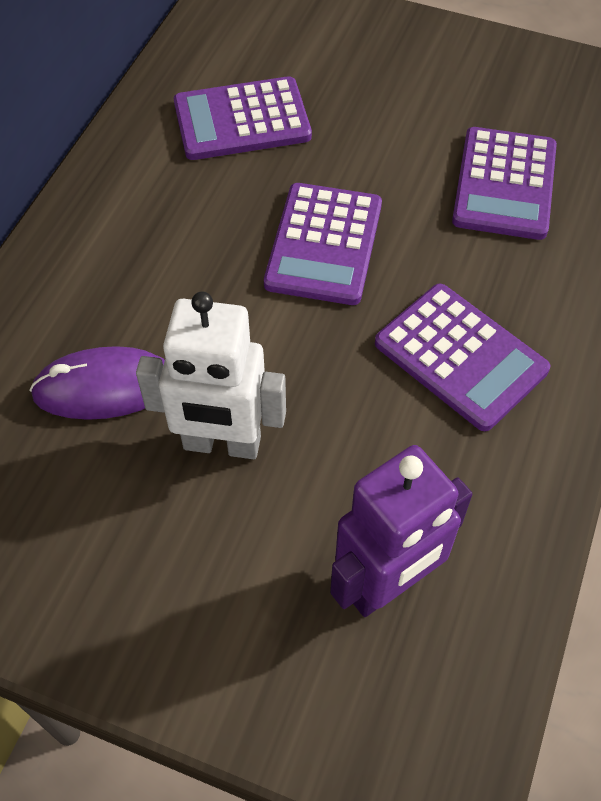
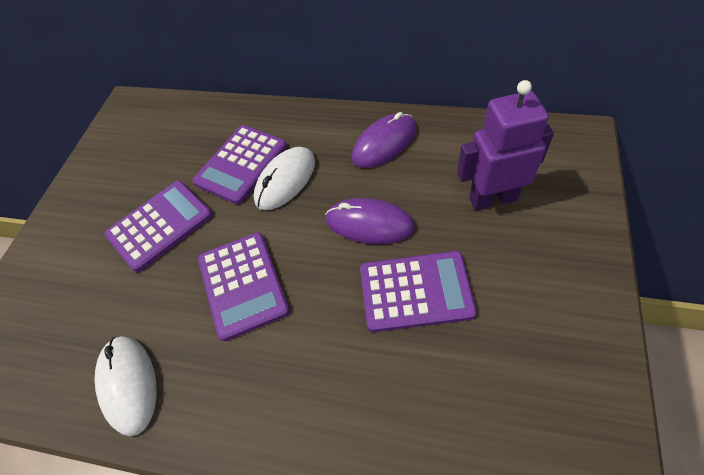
purple mouse: 1 -> 2
white mouse: 0 -> 2
white robot: 1 -> 0

